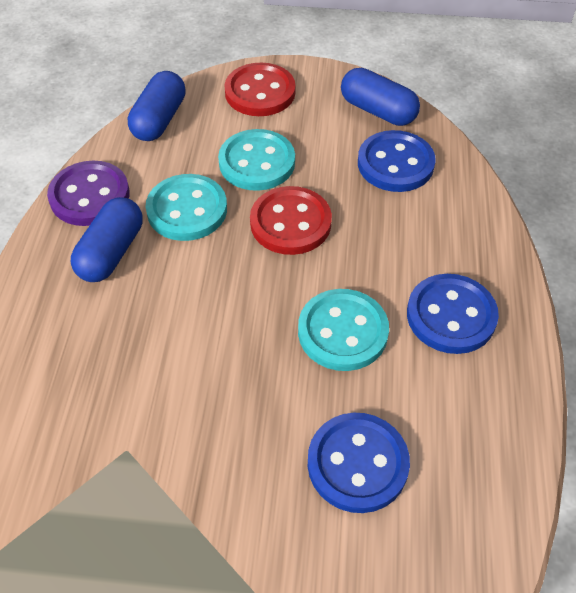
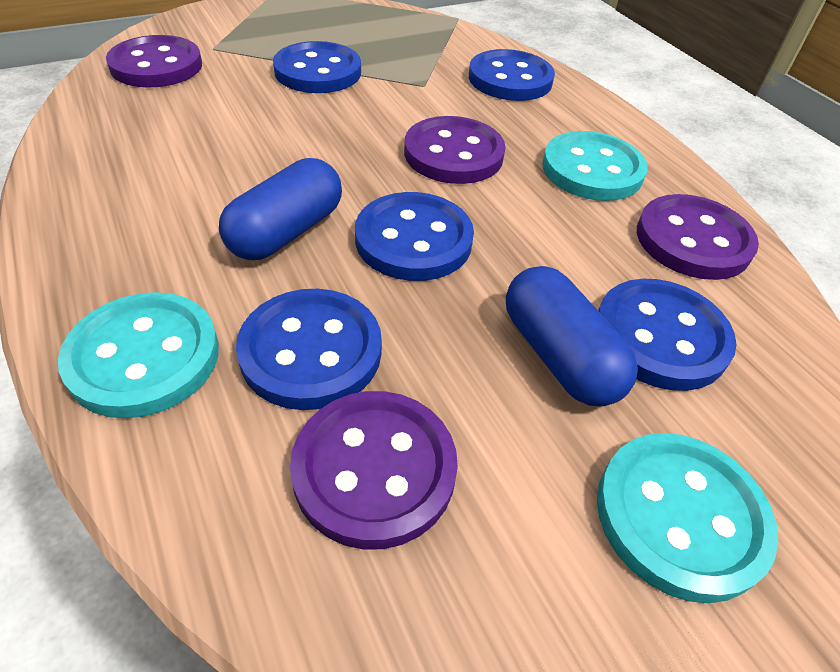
blue button: 3 -> 5
blue capsule: 3 -> 2
purple button: 1 -> 4
red button: 2 -> 0

